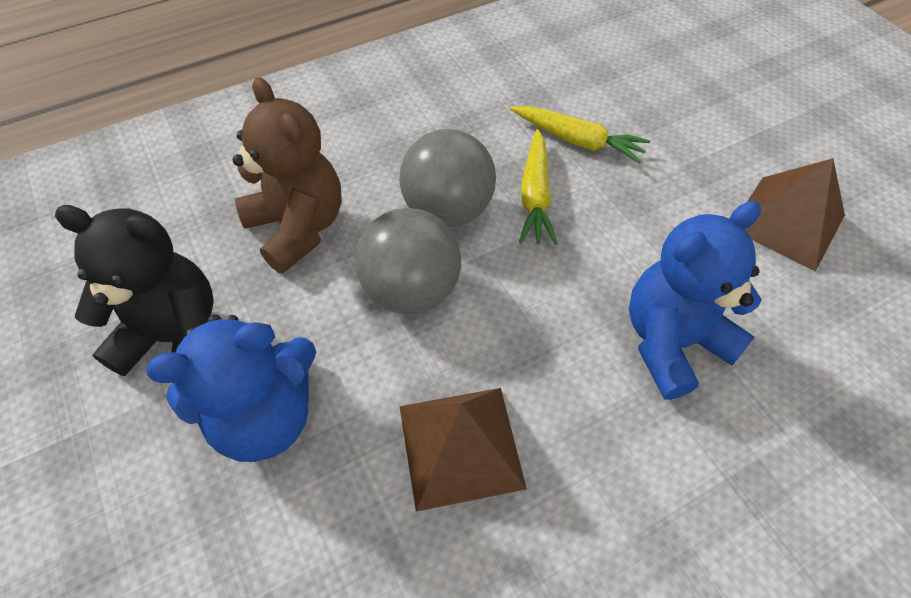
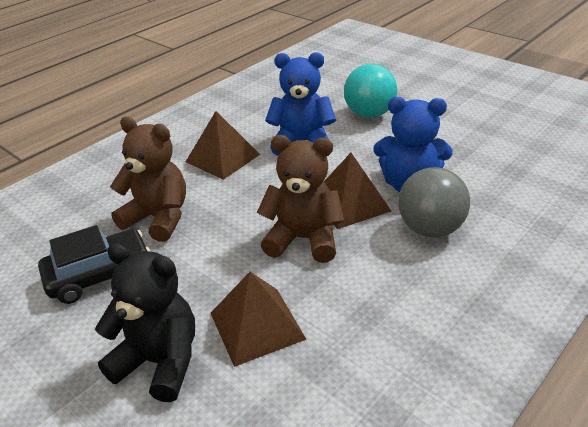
black car: 0 -> 1
brown pyramid: 2 -> 3
brown teddy bear: 1 -> 2
grey ball: 2 -> 1
turquoise ball: 0 -> 1
yellow carrot: 2 -> 0

